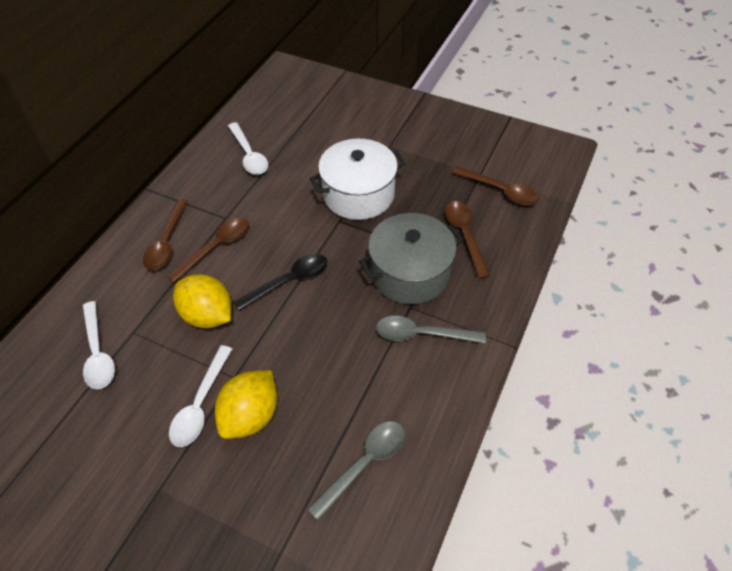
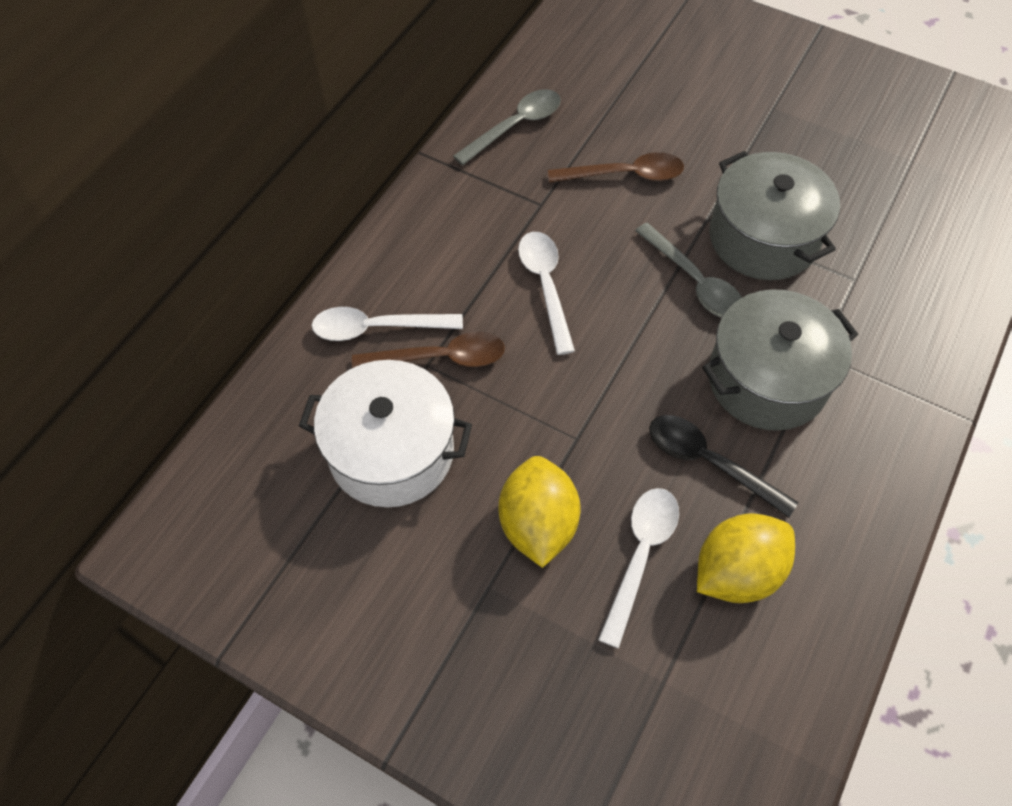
brown spoon: 4 -> 2
grey pot: 1 -> 2

